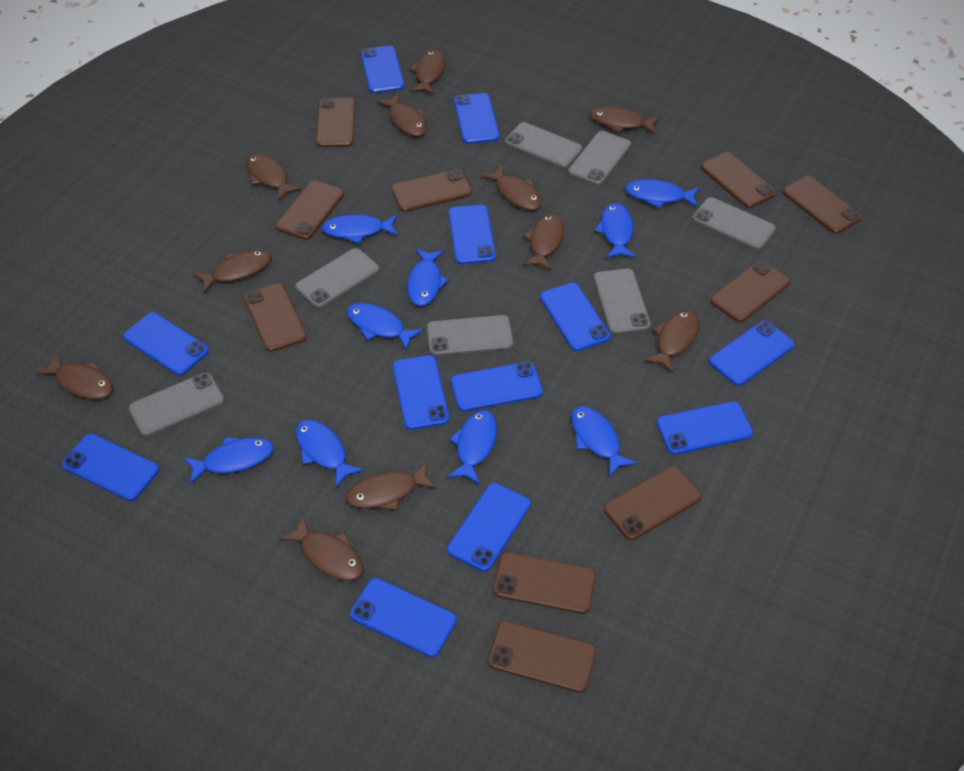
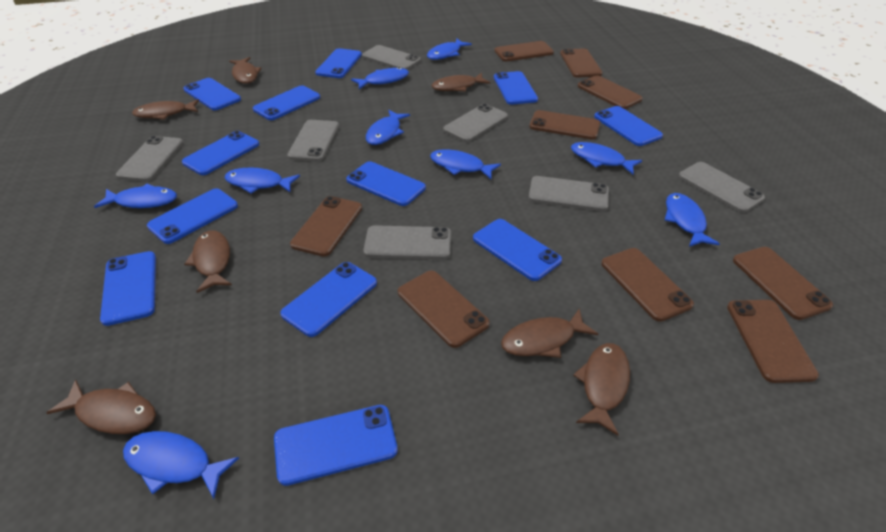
brown fish: 11 -> 7
brown phone: 10 -> 9

